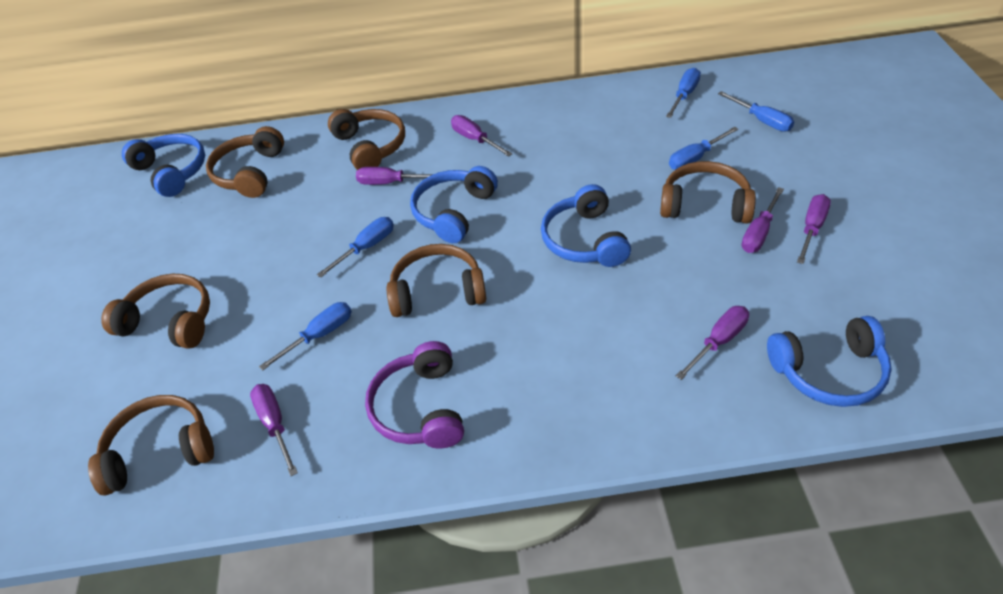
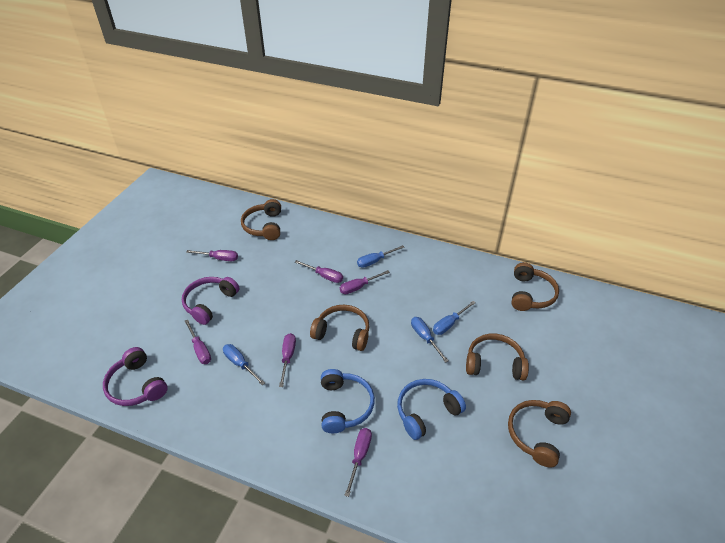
blue headphones: 4 -> 2
blue screwdriver: 5 -> 4
brown headphones: 6 -> 5
purple headphones: 1 -> 2

